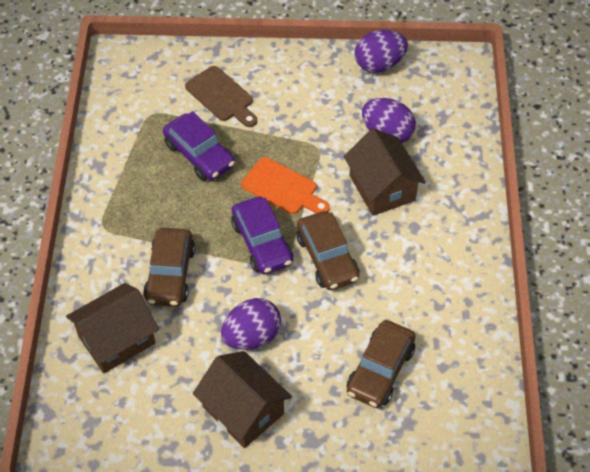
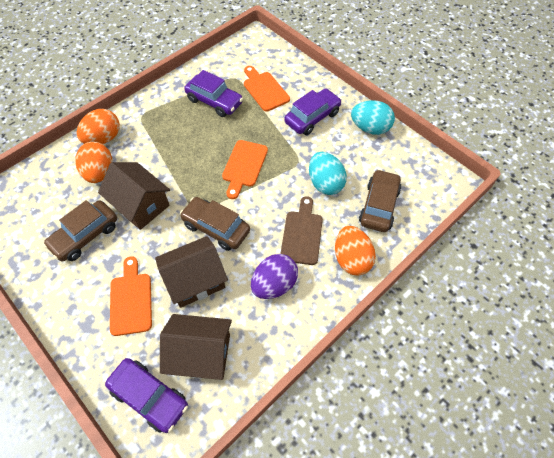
orange cutting board: 1 -> 3
orange egg: 0 -> 3
purple car: 2 -> 3
purple egg: 3 -> 1
turquoise egg: 0 -> 2

